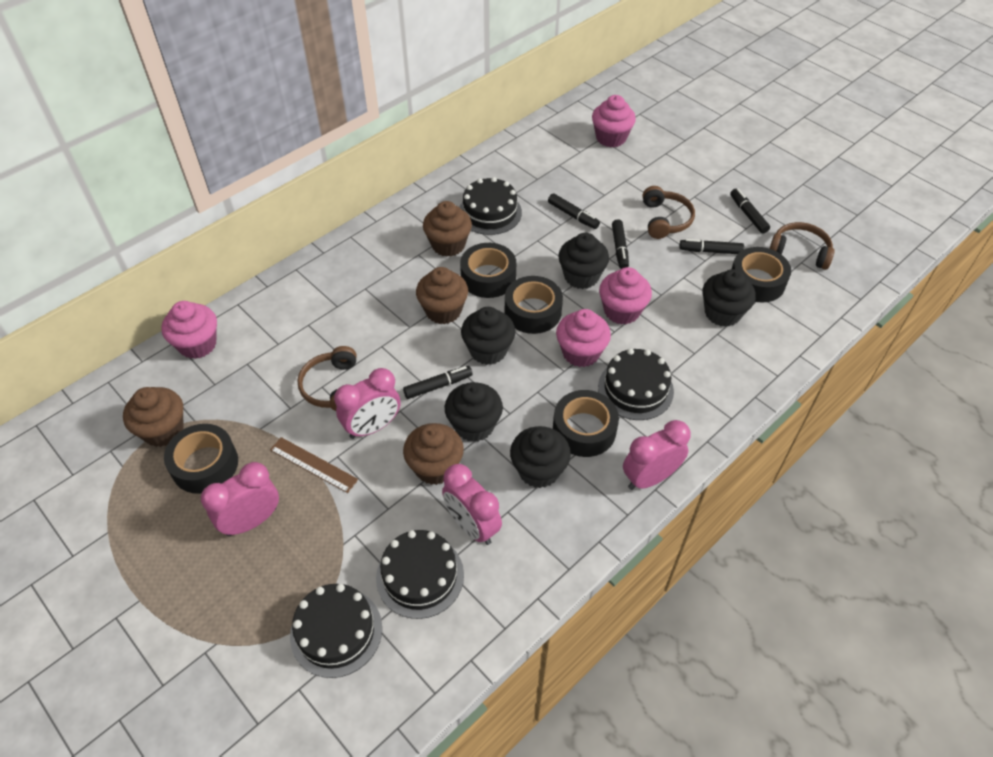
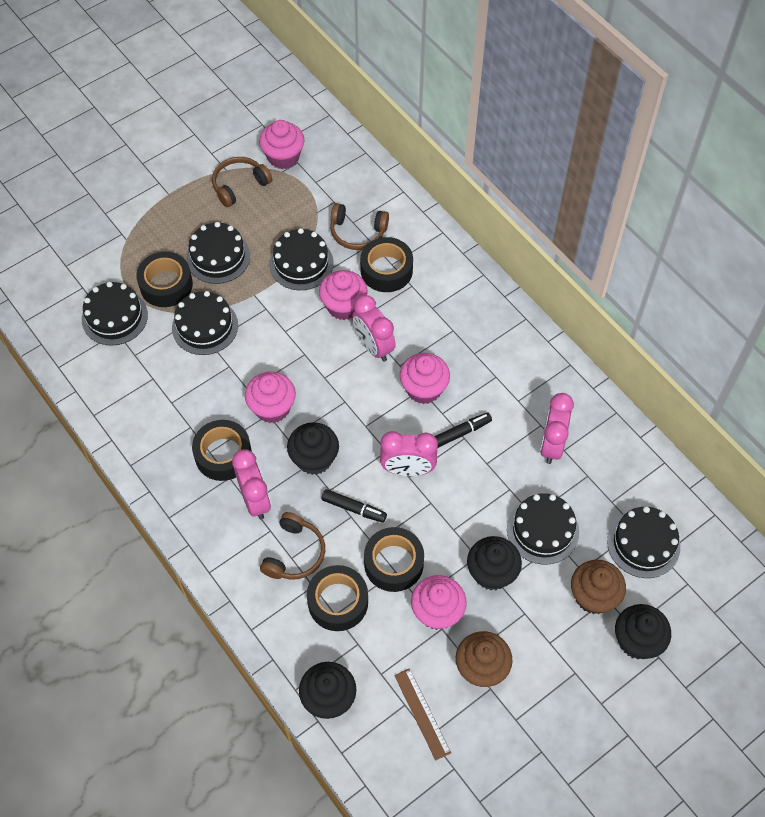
black cake: 4 -> 6
black cupcake: 5 -> 4
black marker: 5 -> 2
brown cupcake: 4 -> 2
pink cupcake: 4 -> 5

